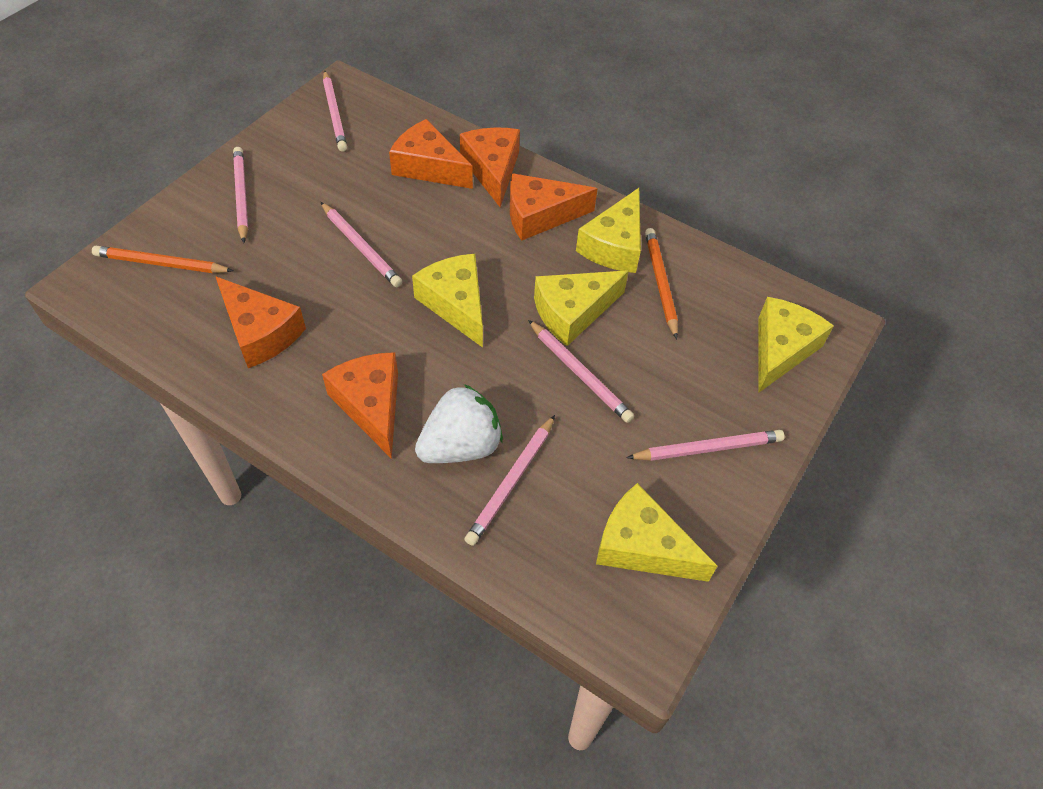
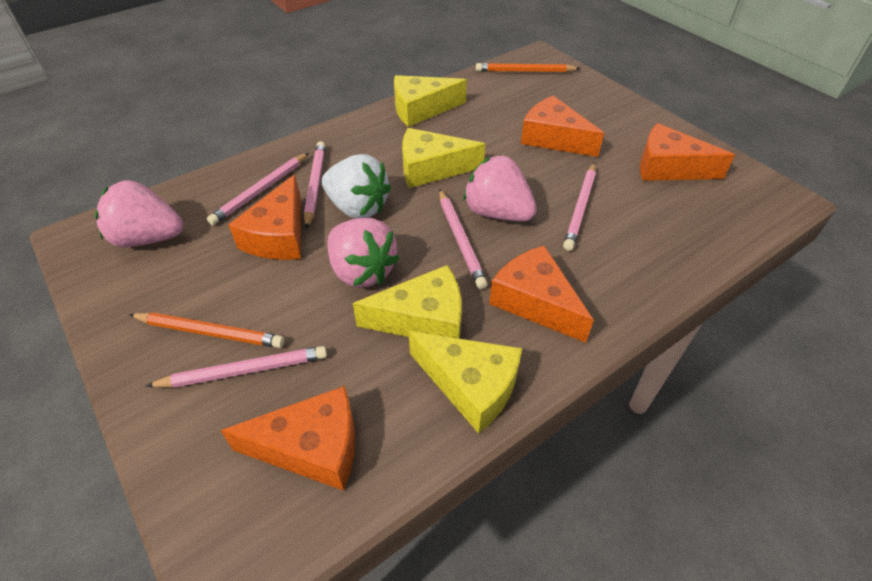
pink pencil: 6 -> 5
pink strawberry: 0 -> 3
yellow cheese: 5 -> 4

